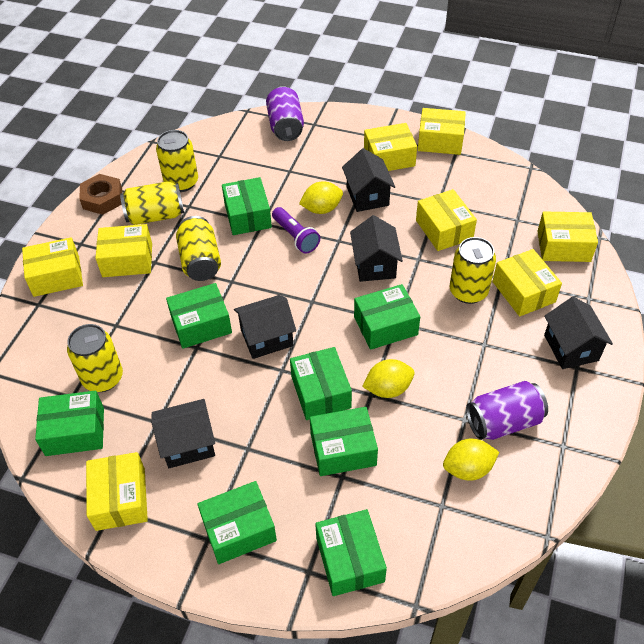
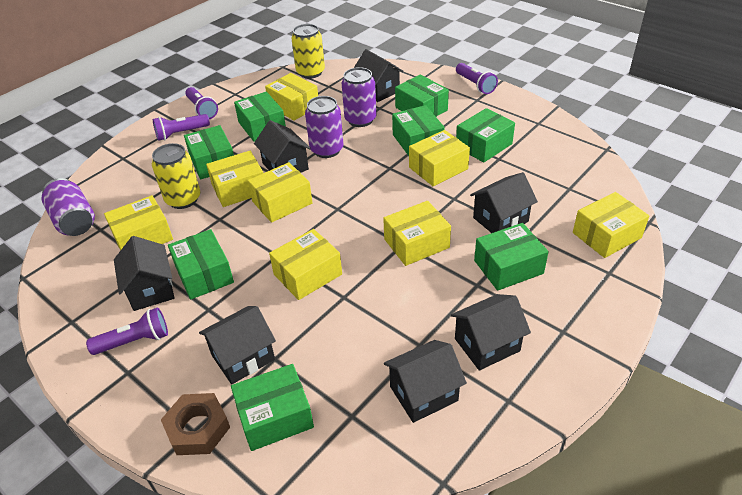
black house: 5 -> 7
purple can: 2 -> 3
purple flashlight: 1 -> 4
yellow can: 5 -> 2
yellow lemon: 3 -> 0

